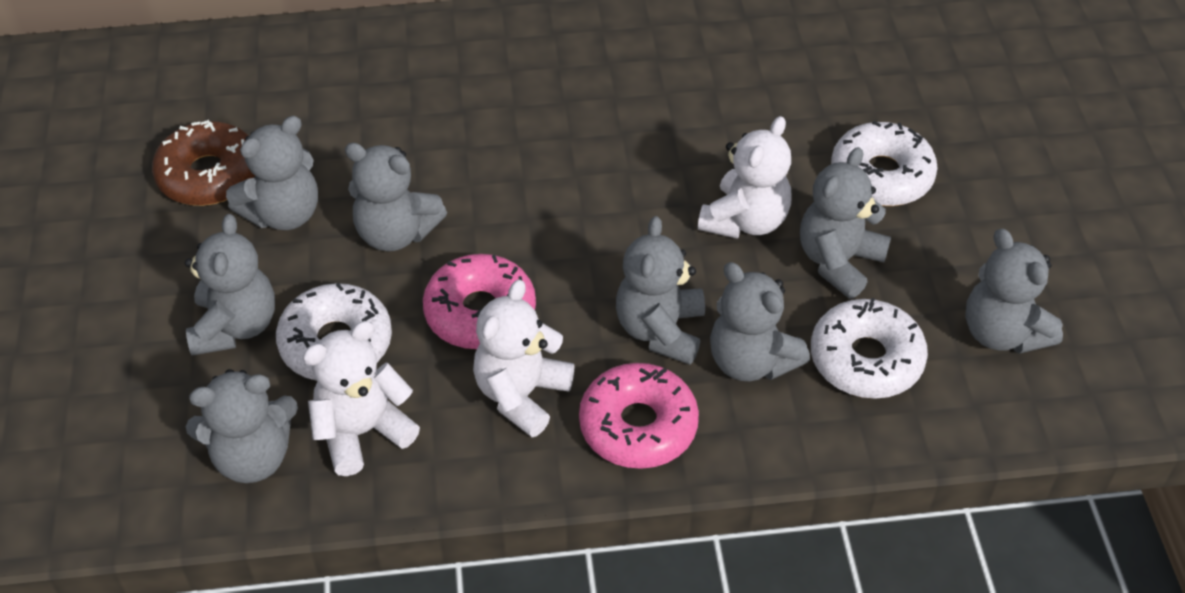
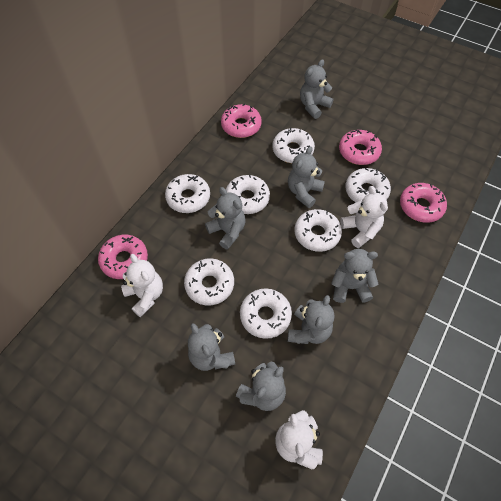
brown donut: 1 -> 0
grey teddy bear: 8 -> 7
pink donut: 2 -> 4
white donut: 3 -> 7

